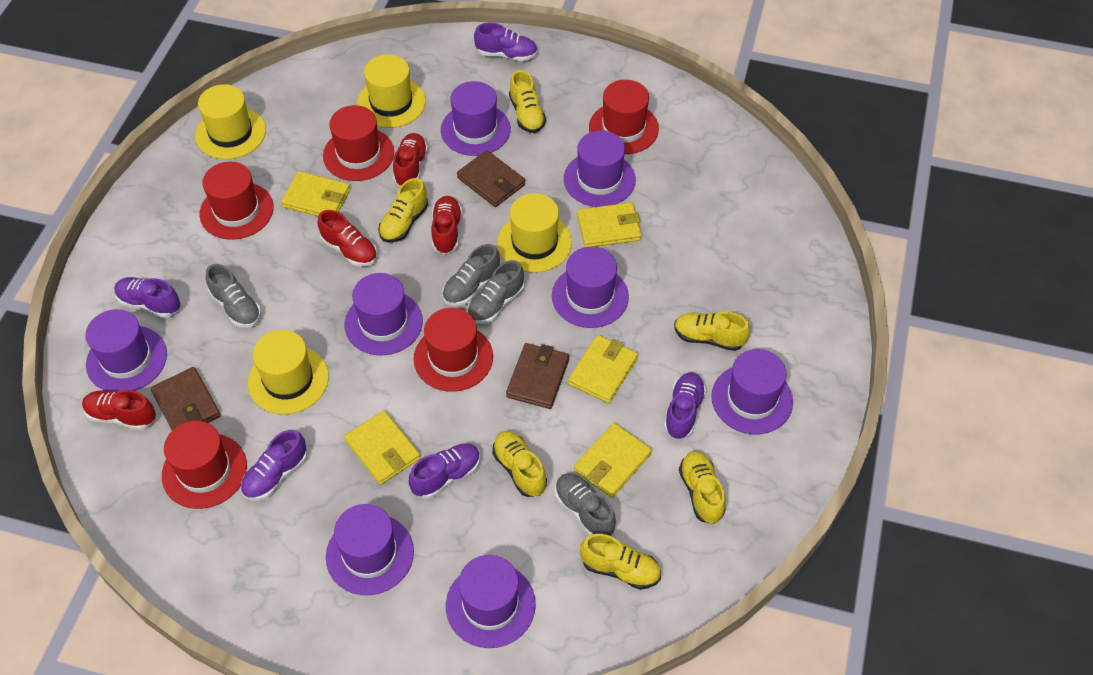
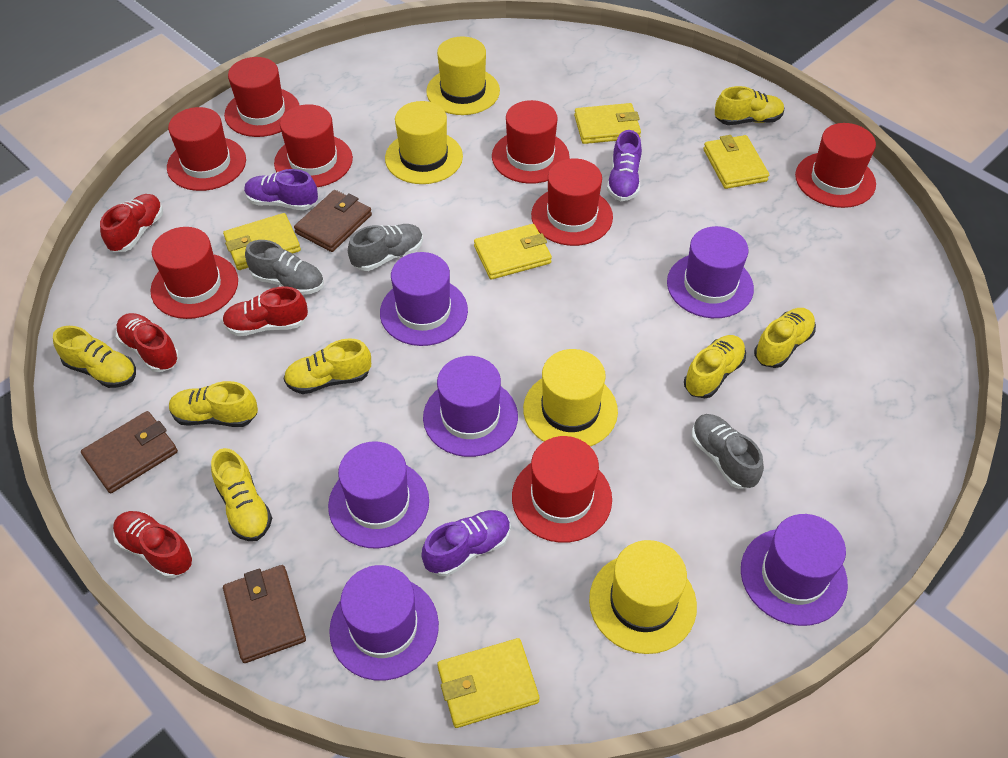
grey shoe: 4 -> 3
purple hat: 8 -> 6
purple shoe: 5 -> 3
red hat: 5 -> 8
yellow shoe: 6 -> 7

